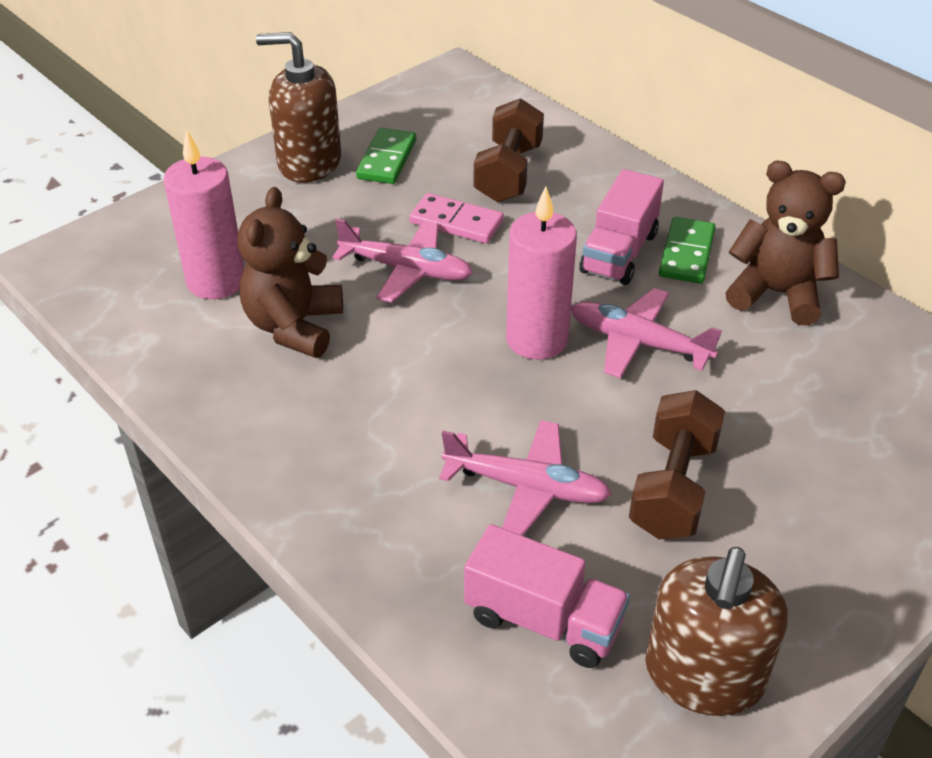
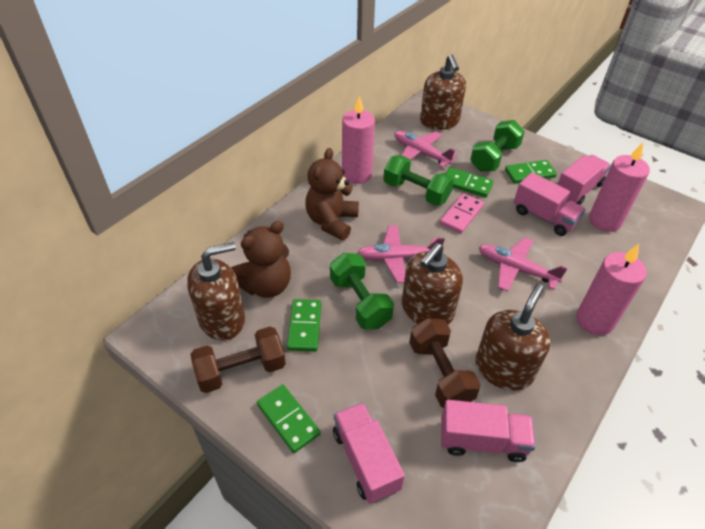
brown soap dispenser: 2 -> 4
green domino: 2 -> 4
green dumbbell: 0 -> 3
pink candle: 2 -> 3
pink truck: 2 -> 4

